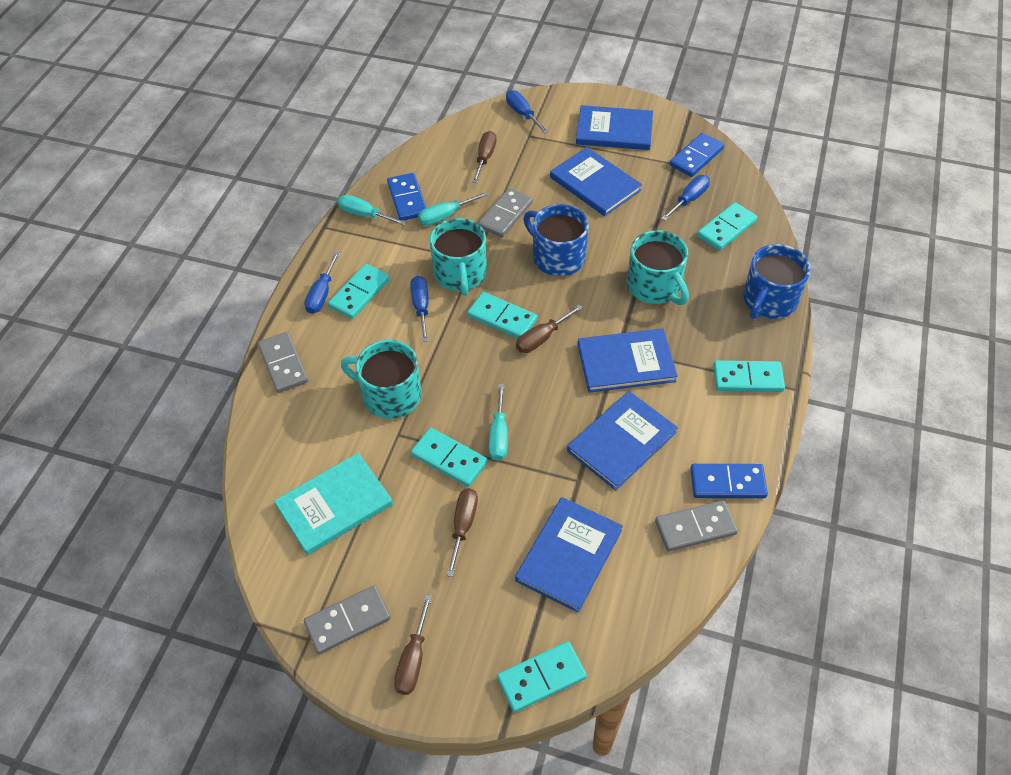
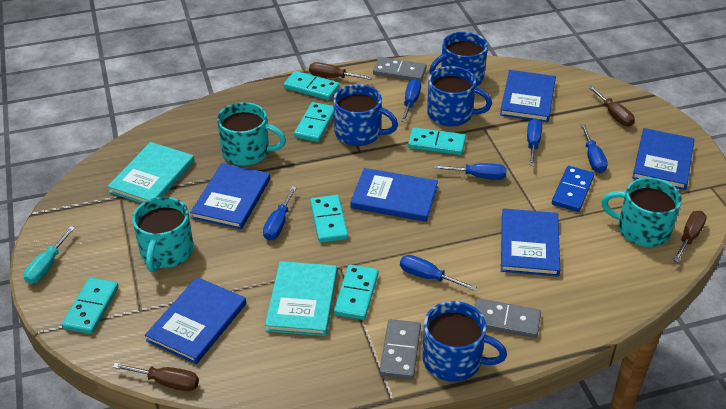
blue book: 5 -> 6
blue domino: 3 -> 1
blue mug: 2 -> 4
blue screwdriver: 4 -> 6
grey domino: 4 -> 3
turquoise book: 1 -> 2
turquoise screwdriver: 3 -> 1

